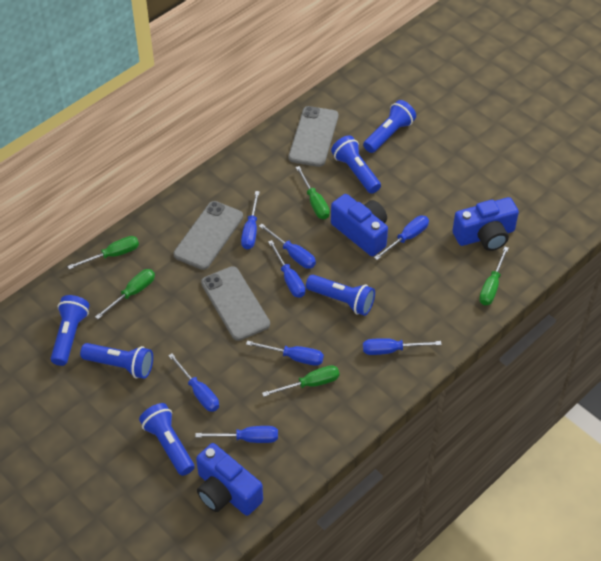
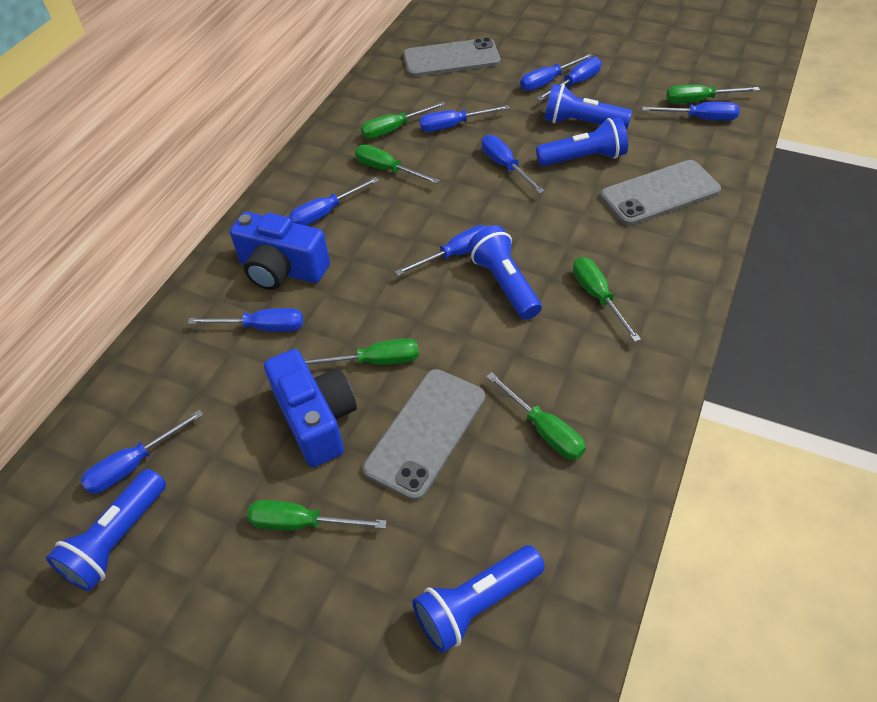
blue camera: 3 -> 2
blue flashlight: 6 -> 5
blue screwdriver: 8 -> 9
green screwdriver: 5 -> 7

